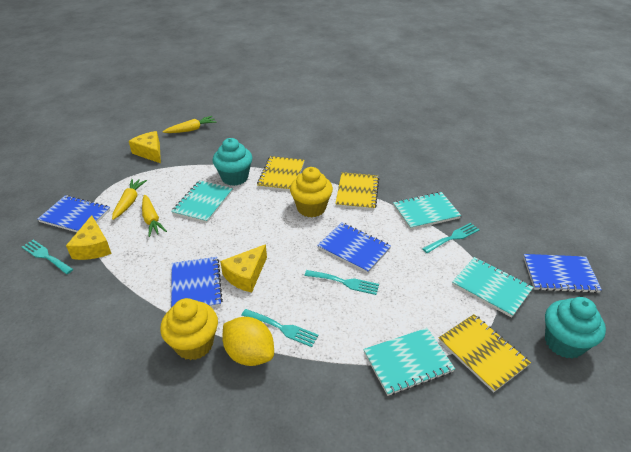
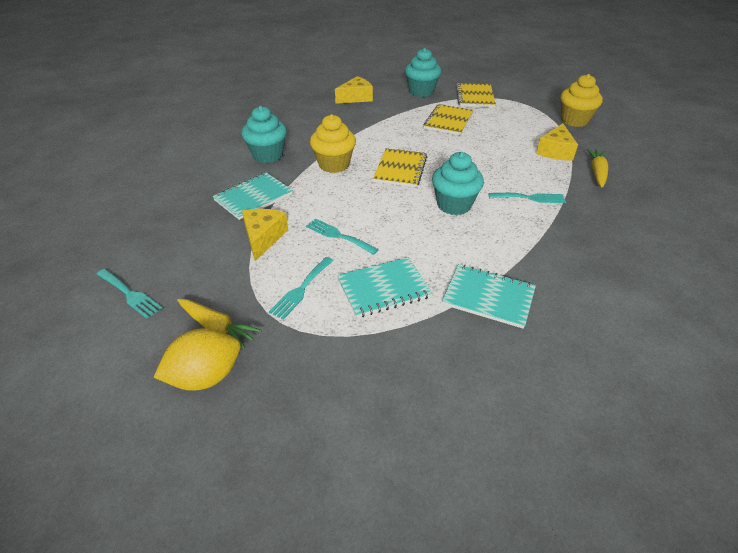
blue notebook: 4 -> 0
turquoise cupcake: 2 -> 3
turquoise notebook: 4 -> 3
yellow carrot: 3 -> 2

